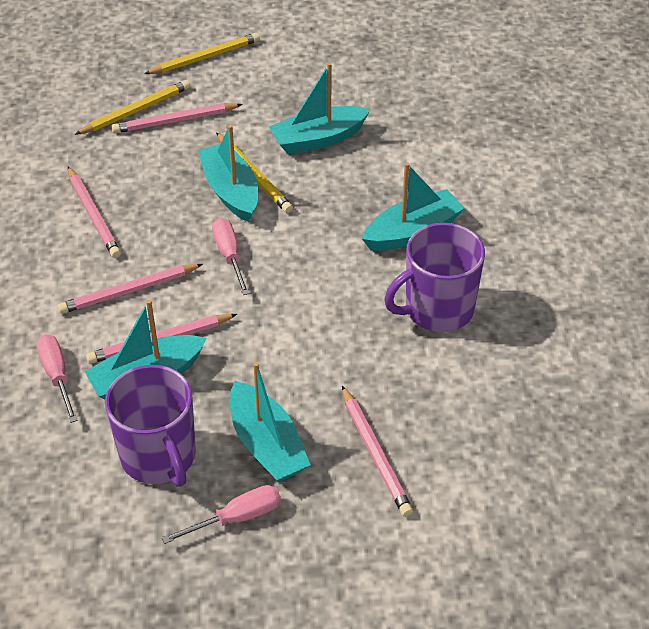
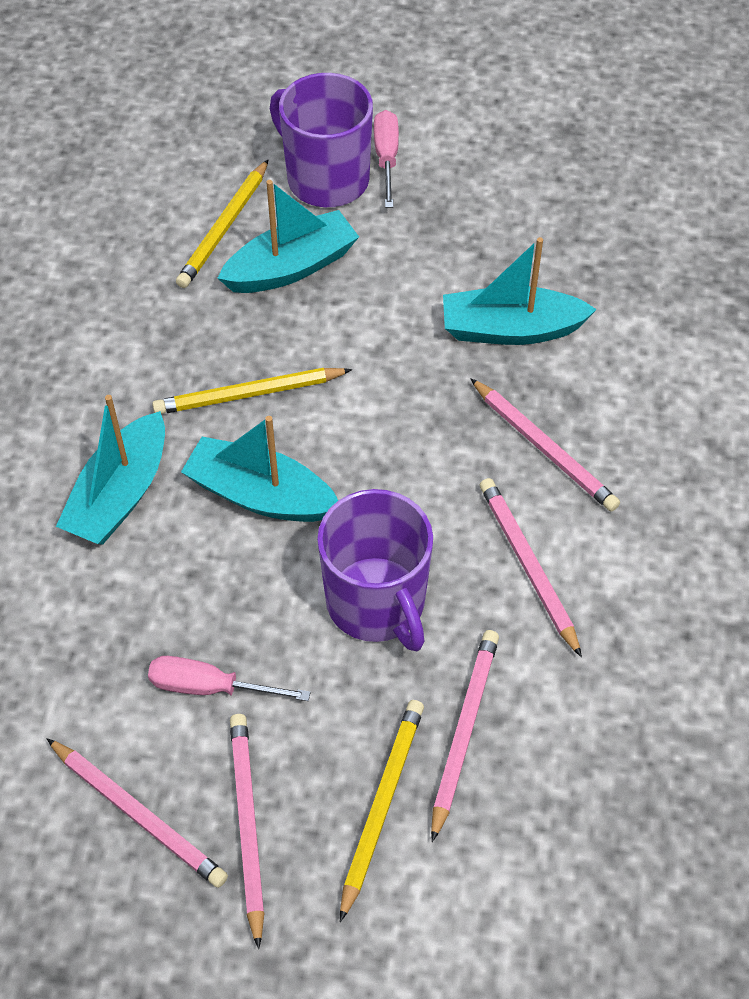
pink screwdriver: 3 -> 2
turquoise boat: 5 -> 4

